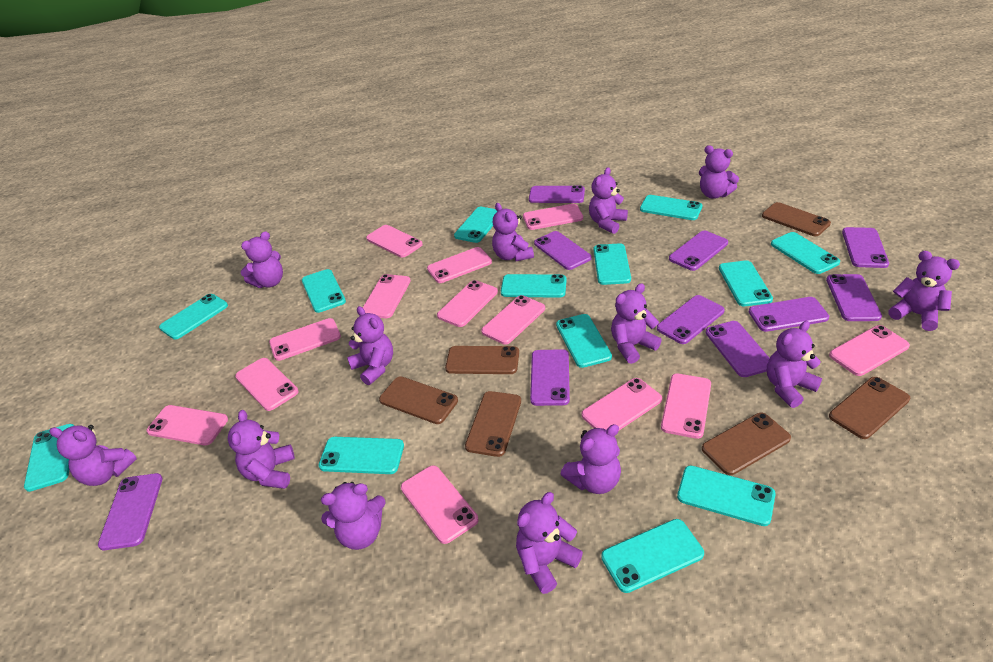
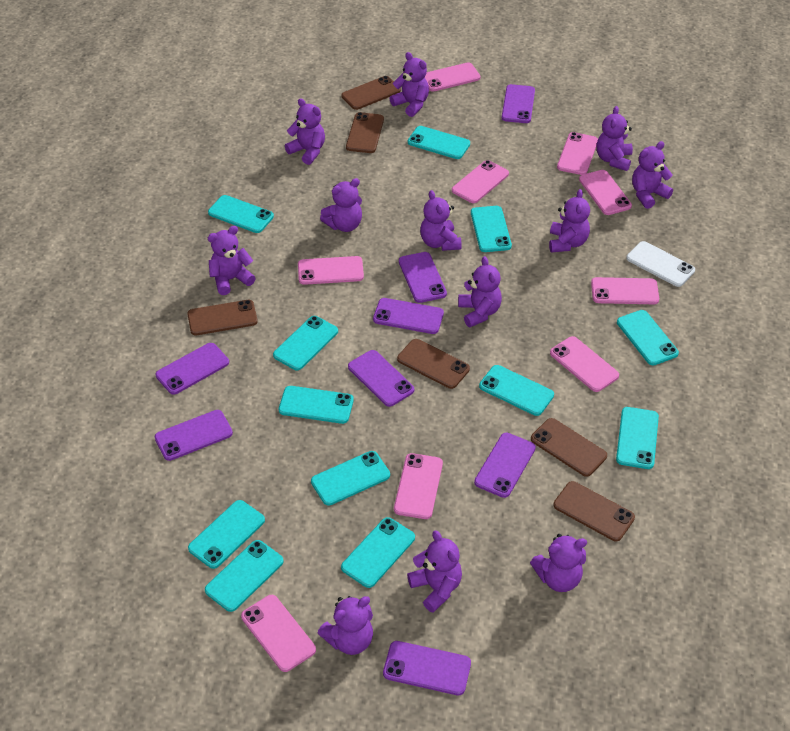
pink phone: 13 -> 9
purple phone: 10 -> 8
purple teddy bear: 13 -> 12
turquoise phone: 13 -> 12
white phone: 0 -> 1

